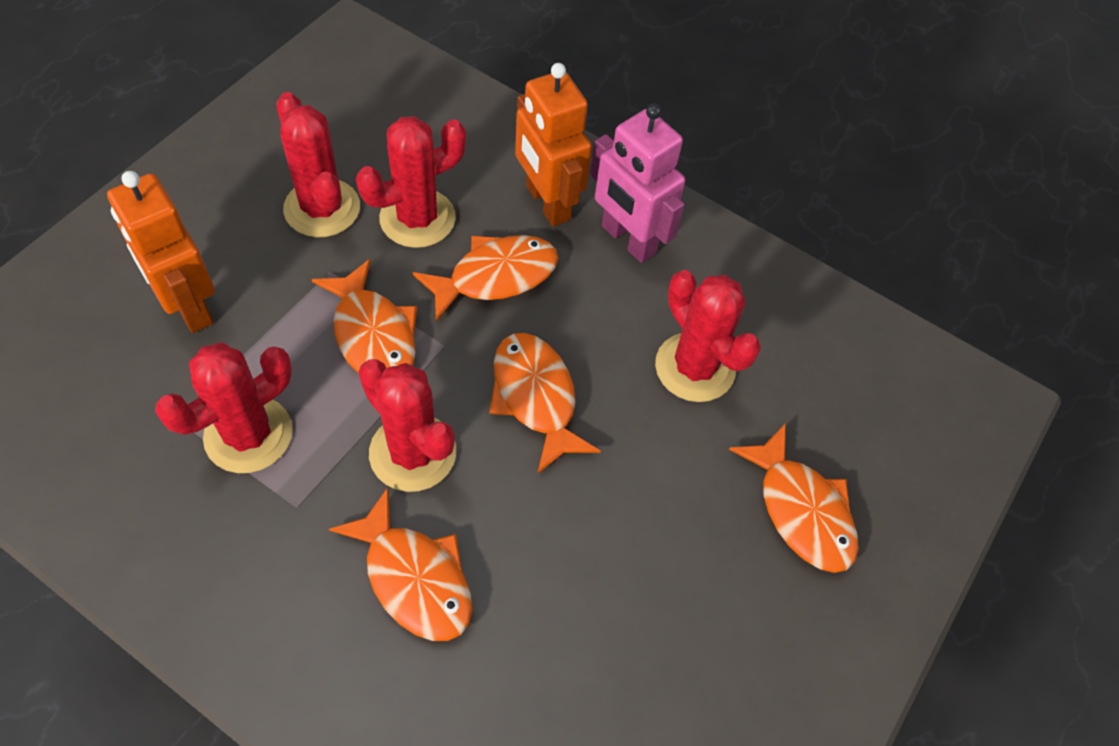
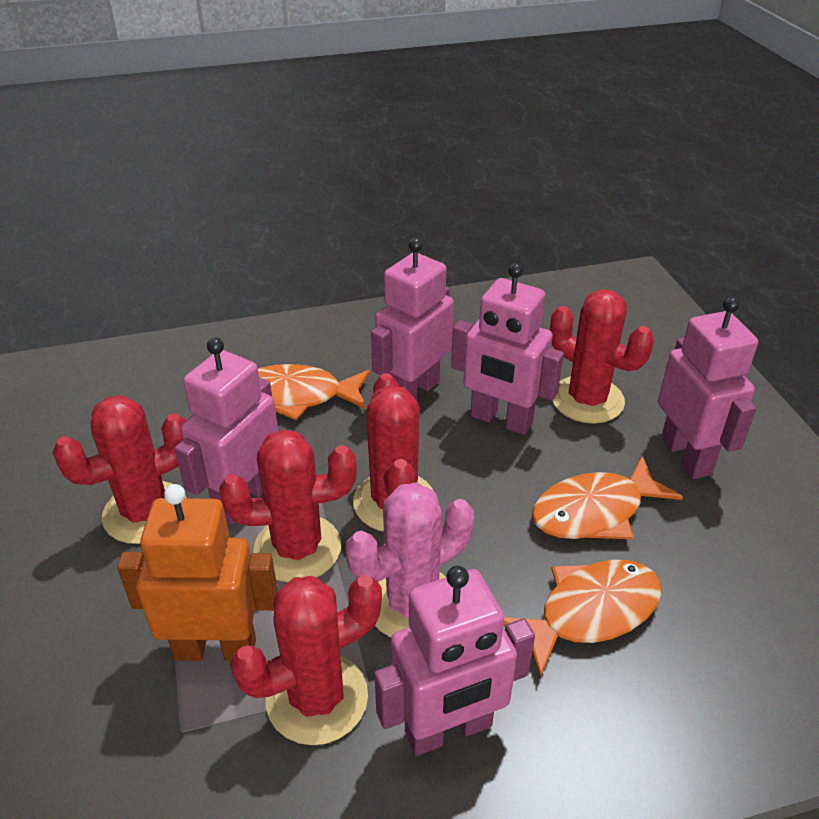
orange fish: 5 -> 3
orange robot: 2 -> 1
pink cactus: 0 -> 1
pink robot: 1 -> 5

